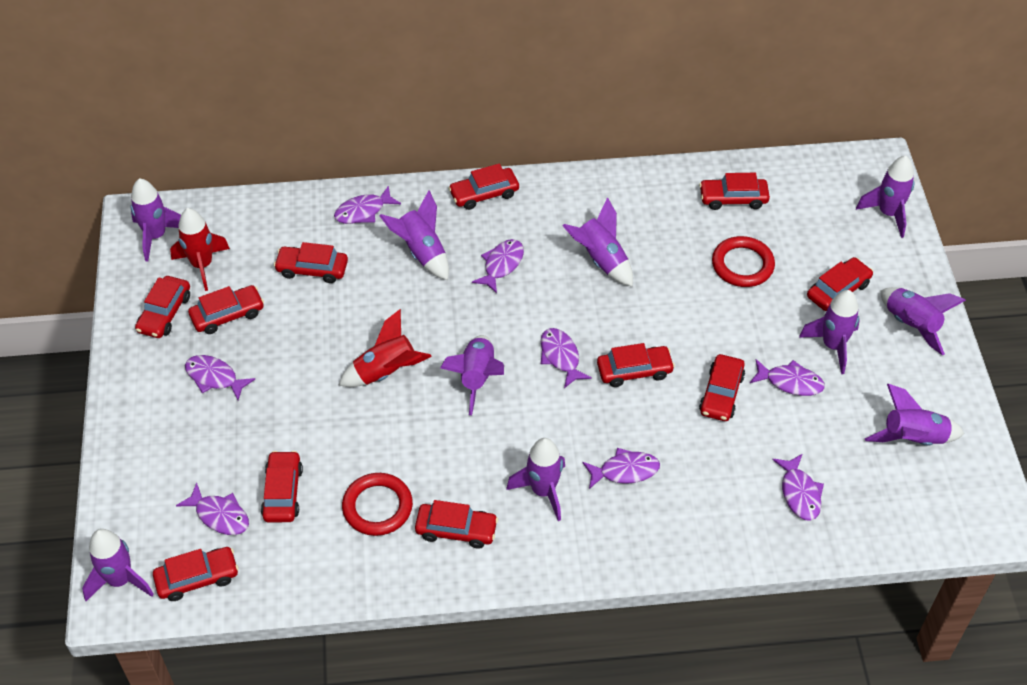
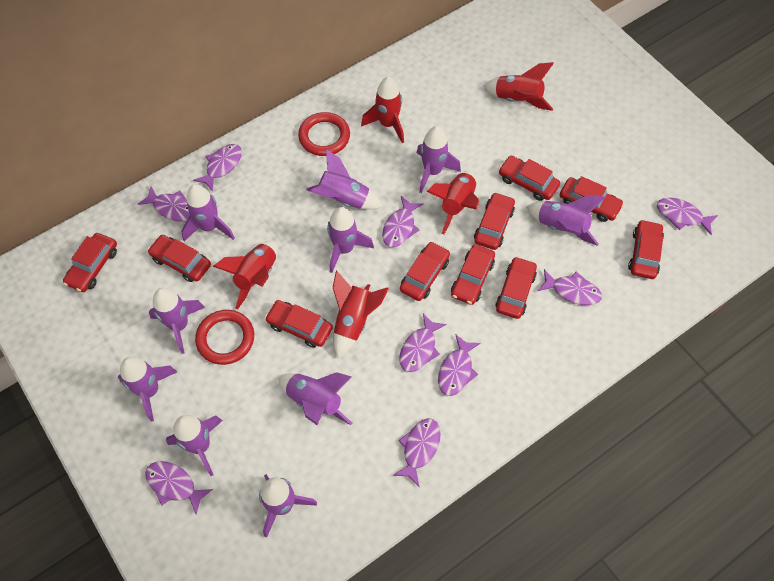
purple fish: 8 -> 9
red car: 11 -> 10
red rocket: 2 -> 5

